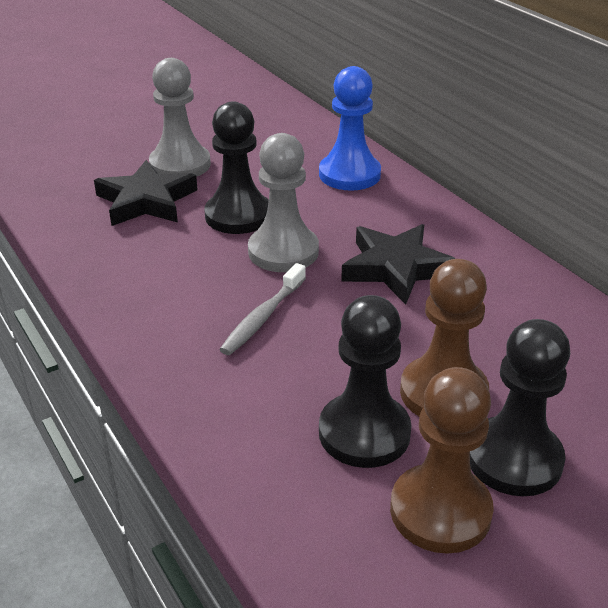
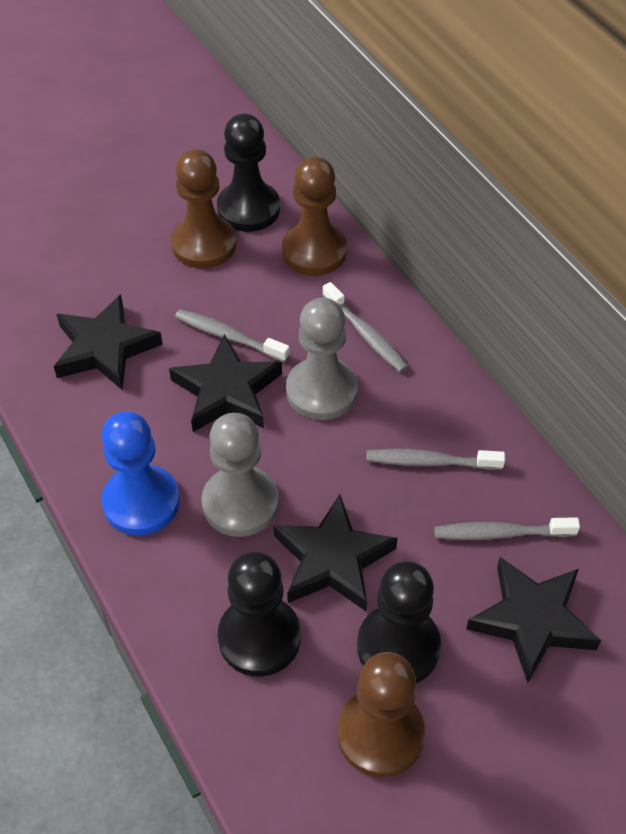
black star: 2 -> 4
brown pawn: 2 -> 3
grey toothbrush: 1 -> 4

